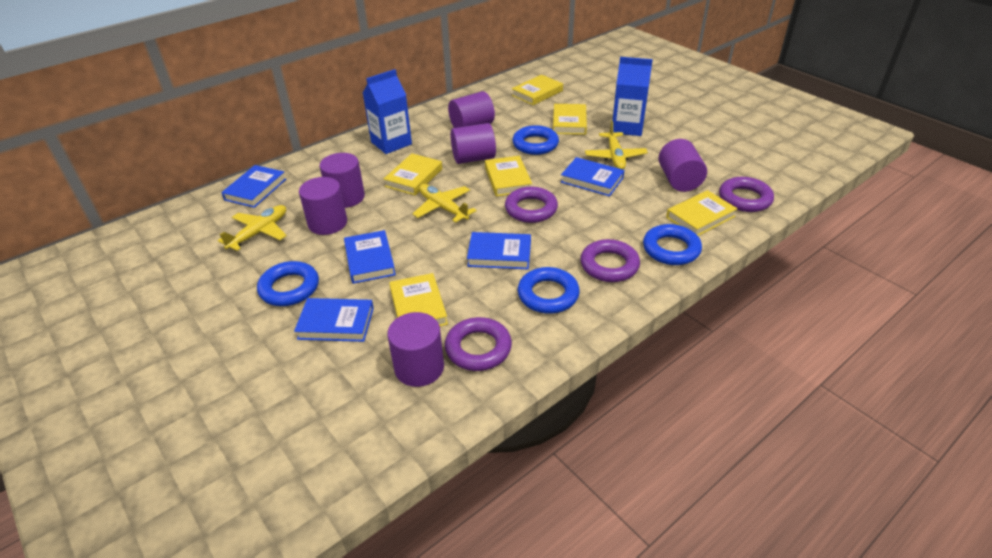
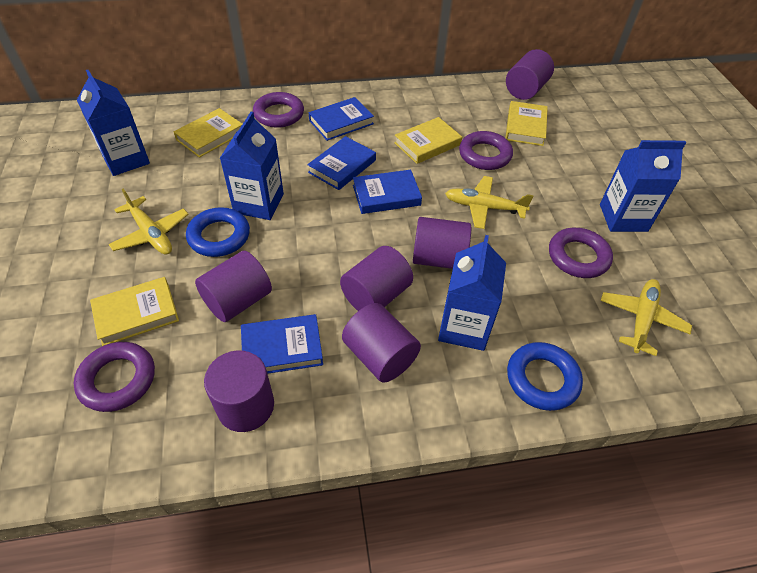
blue book: 5 -> 4
blue carton: 2 -> 4
blue ring: 4 -> 2
yellow book: 6 -> 4

